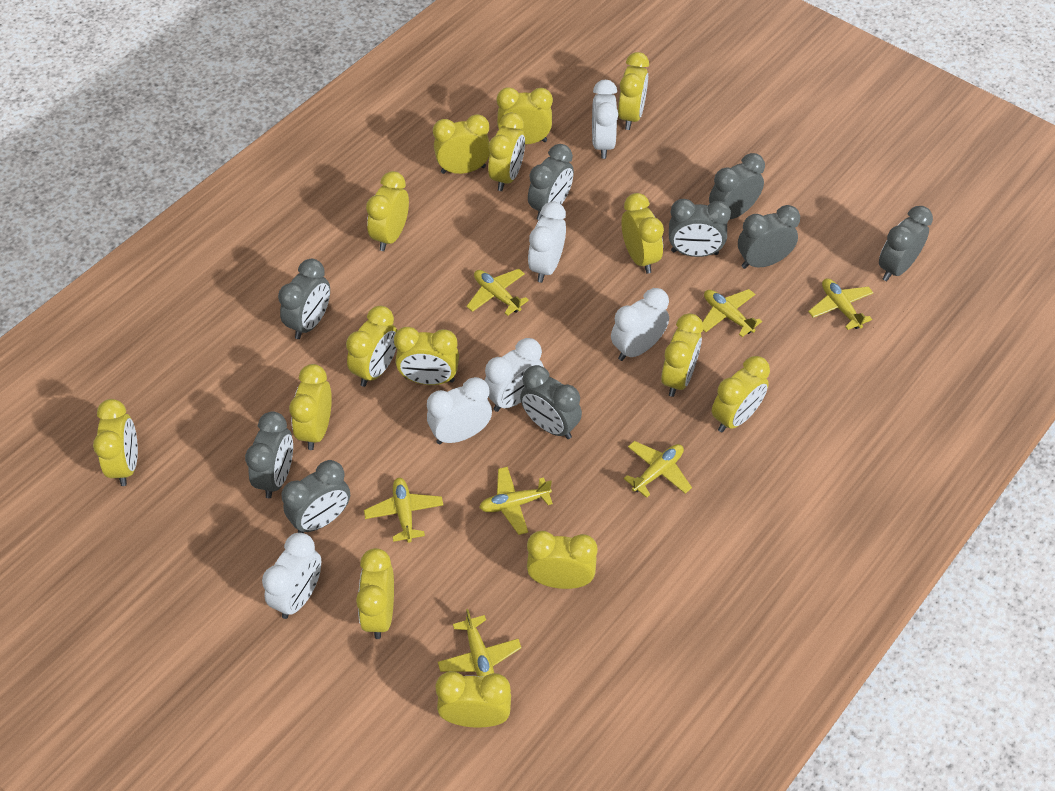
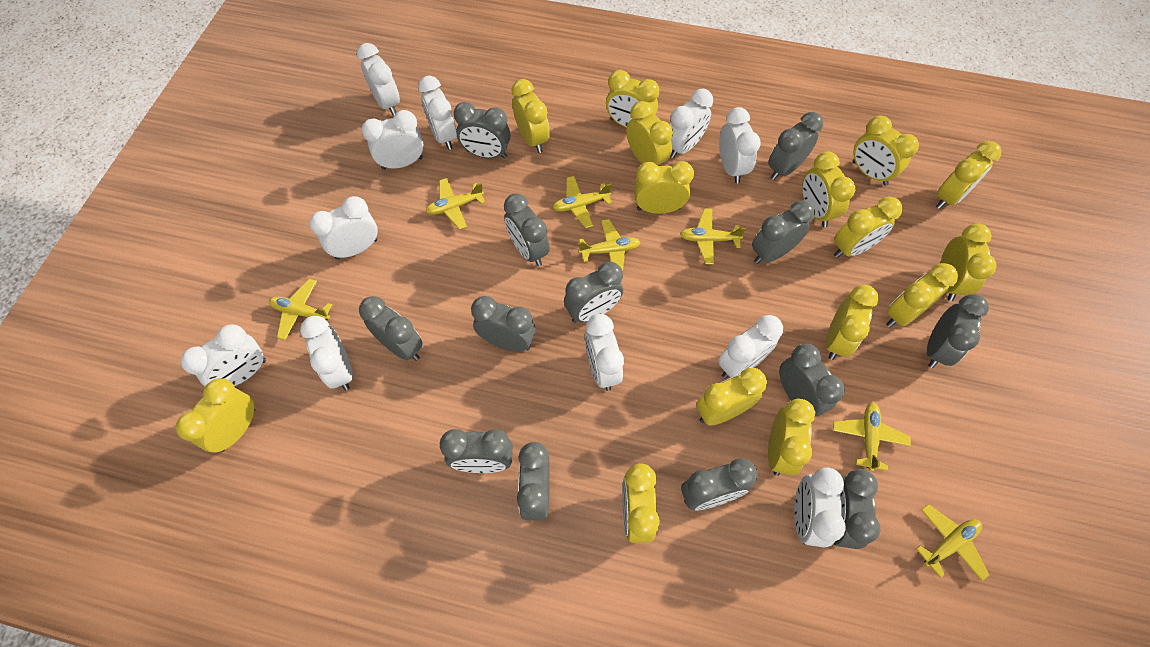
grey clock: 9 -> 13
white clock: 6 -> 11

